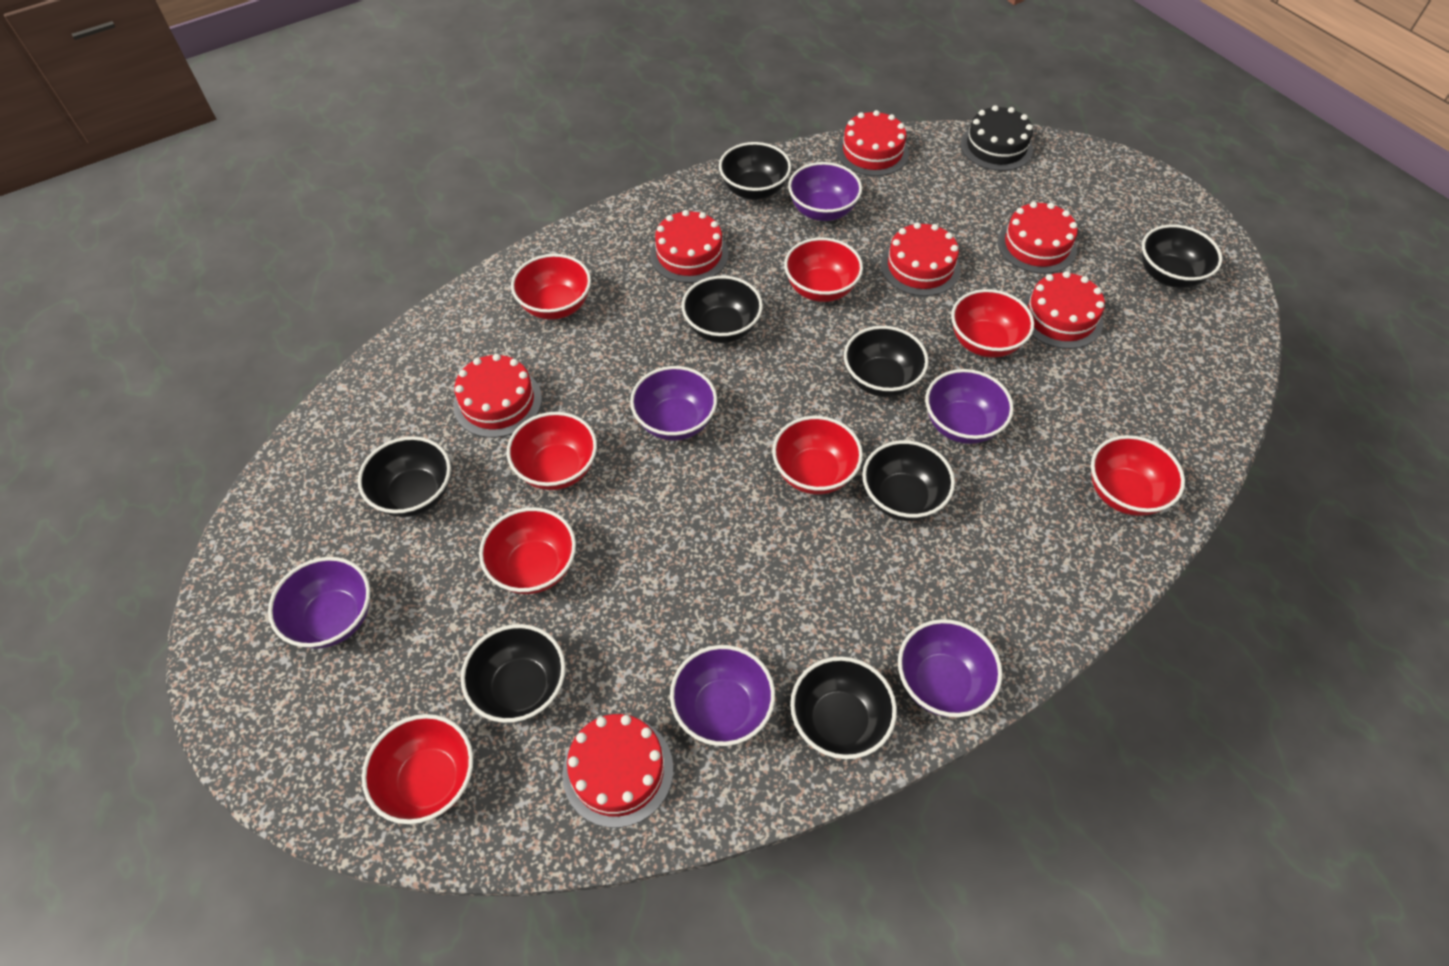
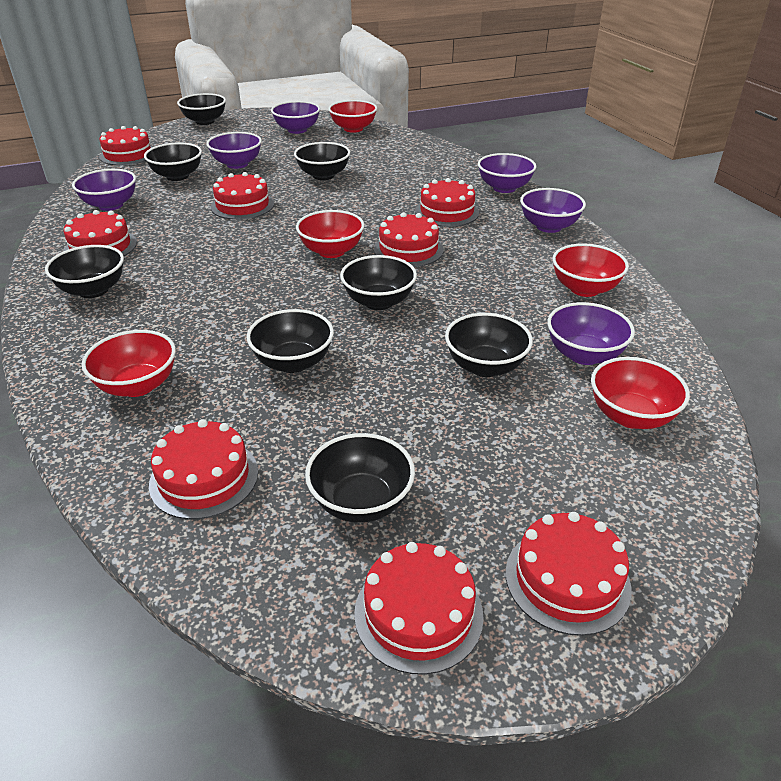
black cake: 1 -> 0
red bowl: 8 -> 5
red cake: 7 -> 8

